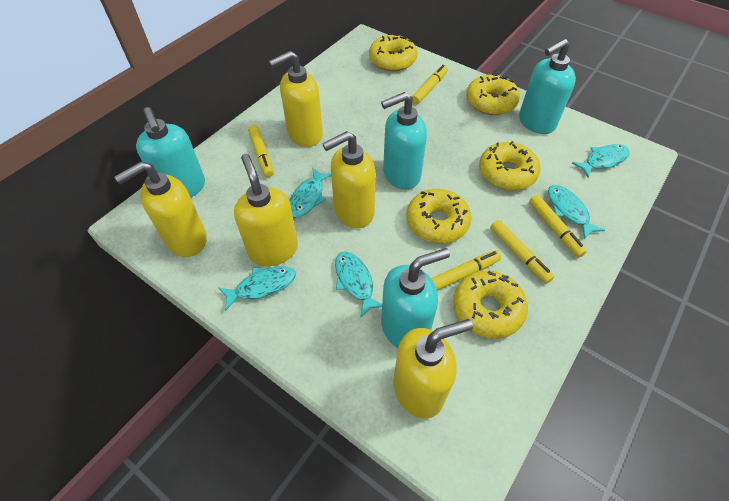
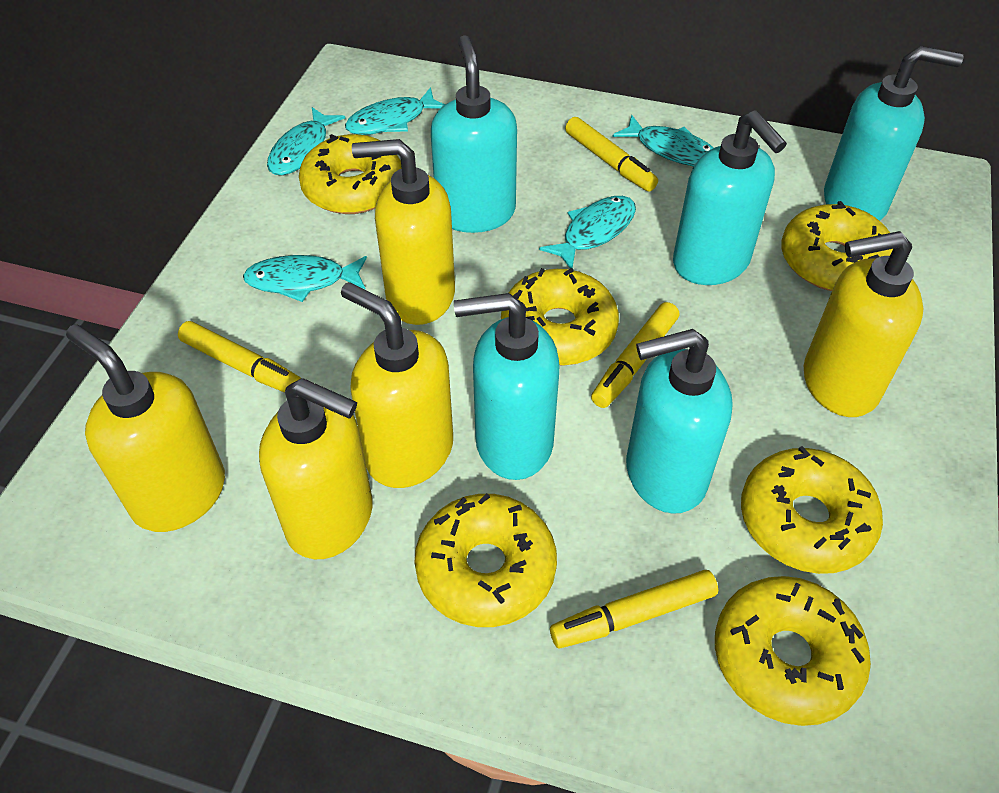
turquoise soap dispenser: 4 -> 5
yellow donut: 5 -> 6
yellow marker: 5 -> 4

